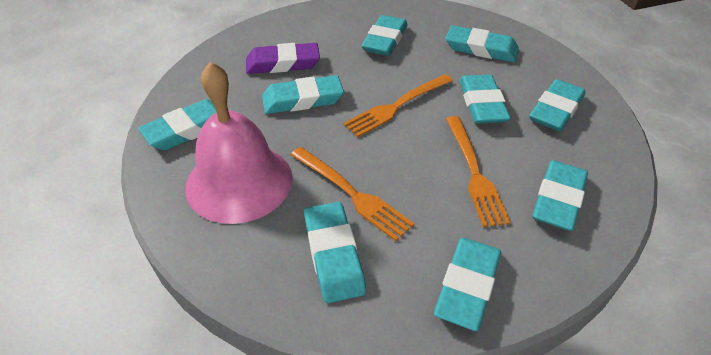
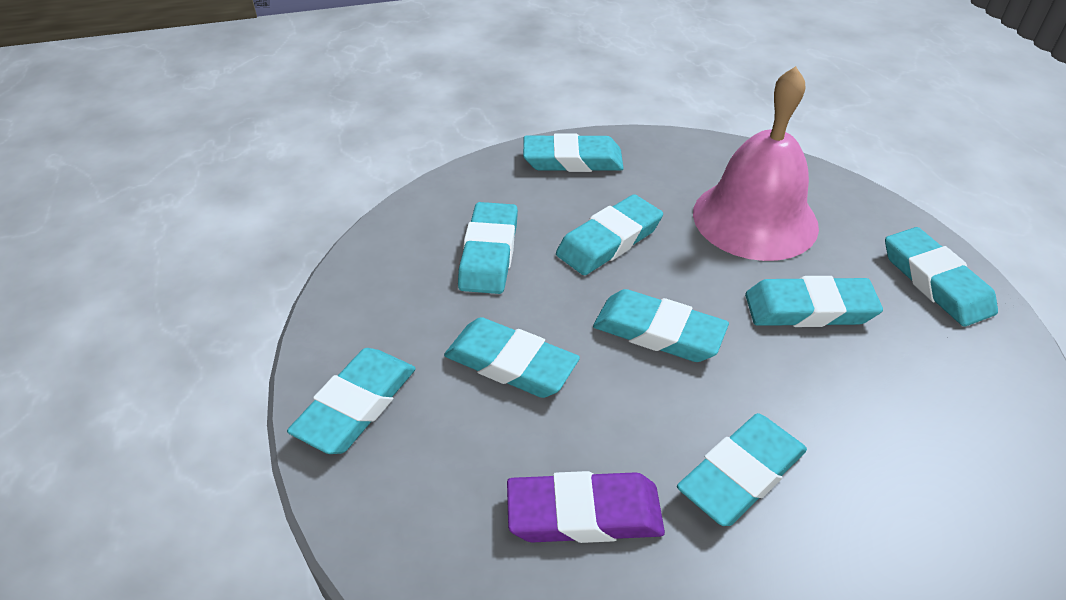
orange fork: 3 -> 0

